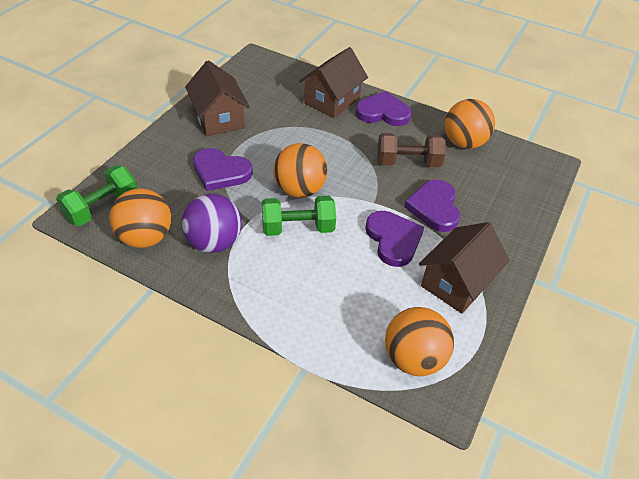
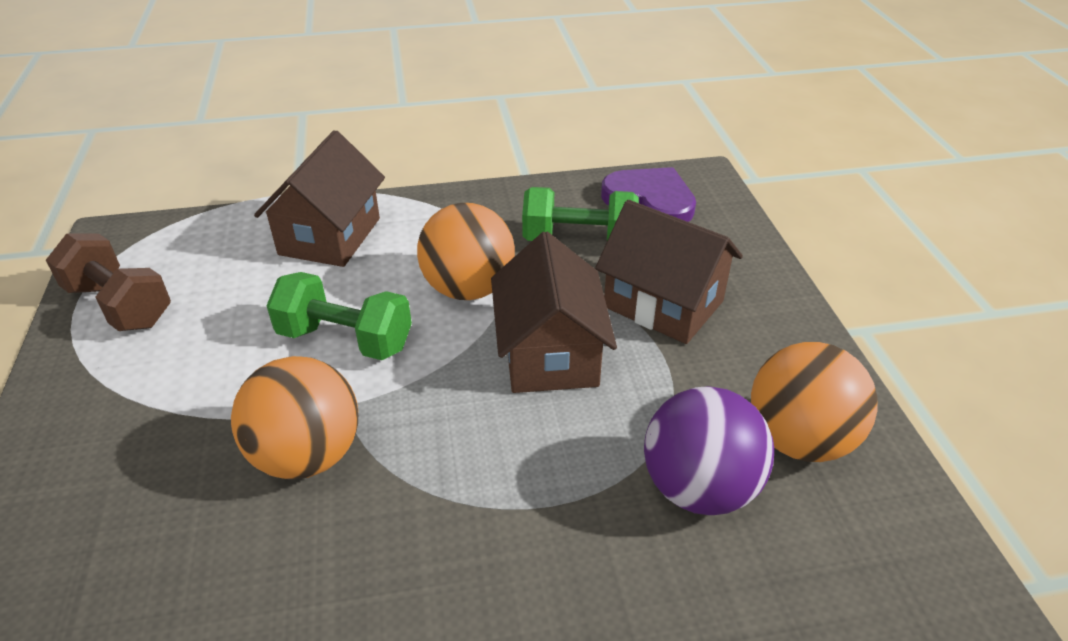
orange ball: 4 -> 3
purple heart: 4 -> 1

